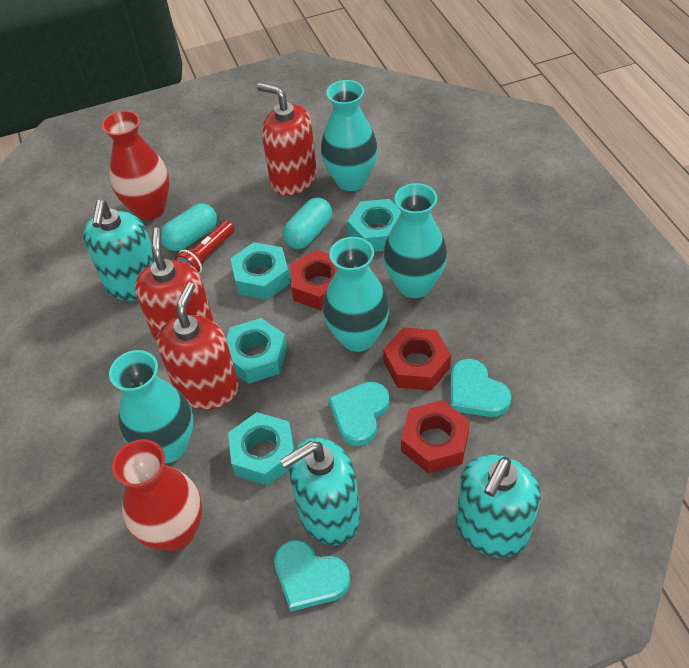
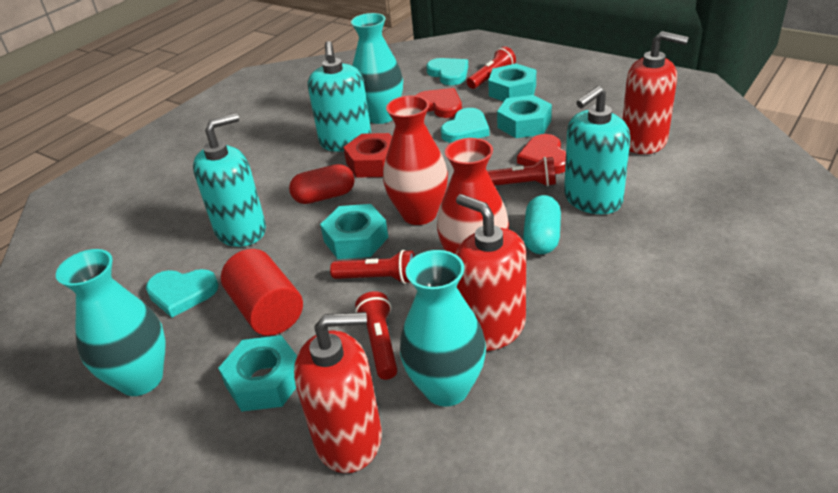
red capsule: 0 -> 1
red cylinder: 0 -> 1
red flashlight: 1 -> 4
red heart: 0 -> 2
red nut: 3 -> 1
turquoise capsule: 2 -> 1
turquoise vase: 4 -> 3

